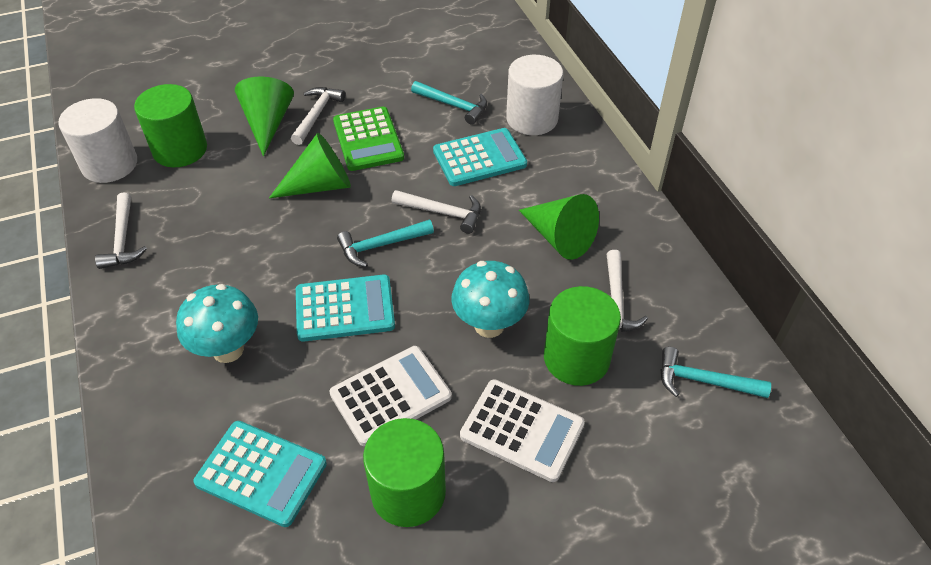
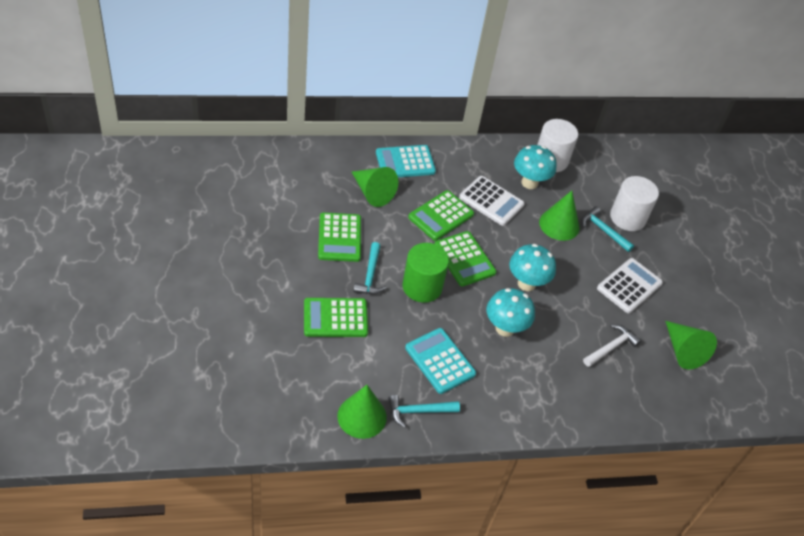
green calculator: 1 -> 4
green cone: 3 -> 4
green cylinder: 3 -> 1
turquoise calculator: 3 -> 2
turquoise mushroom: 2 -> 3
white hammer: 4 -> 1

